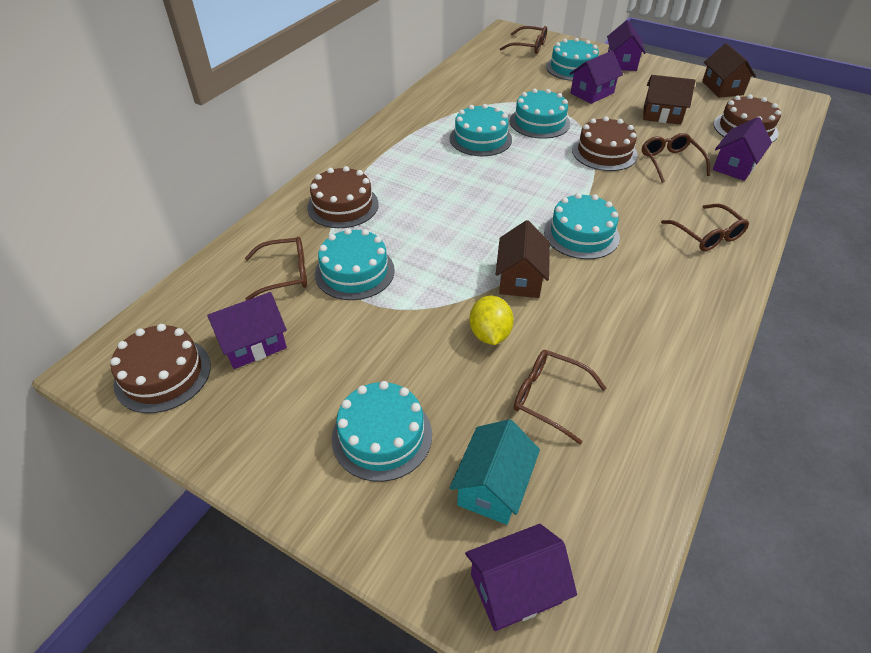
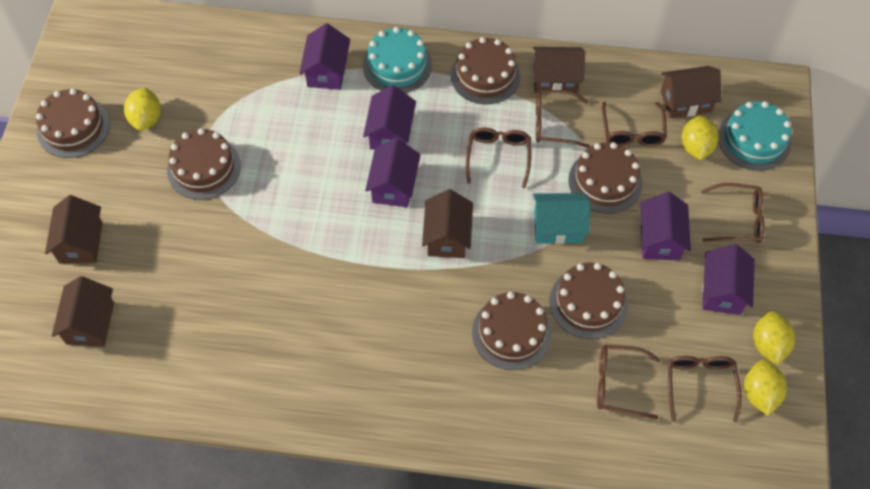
brown cake: 4 -> 6
brown glasses: 5 -> 6
brown house: 3 -> 5
turquoise cake: 6 -> 2
yellow lemon: 1 -> 4

